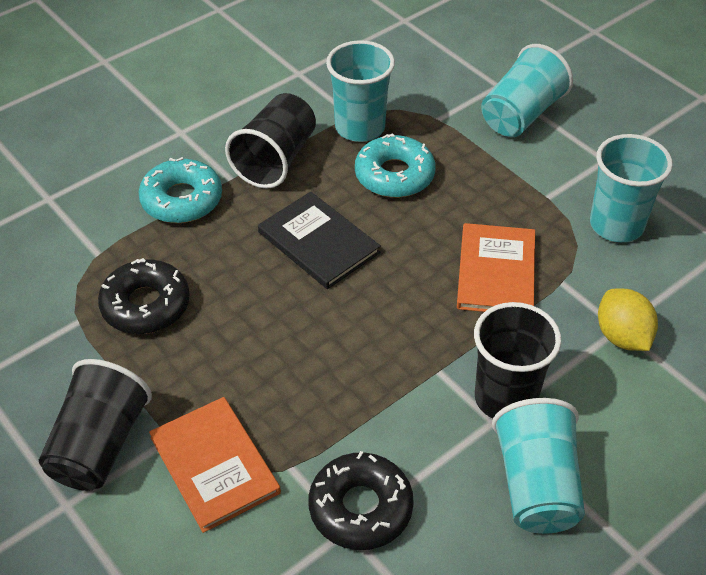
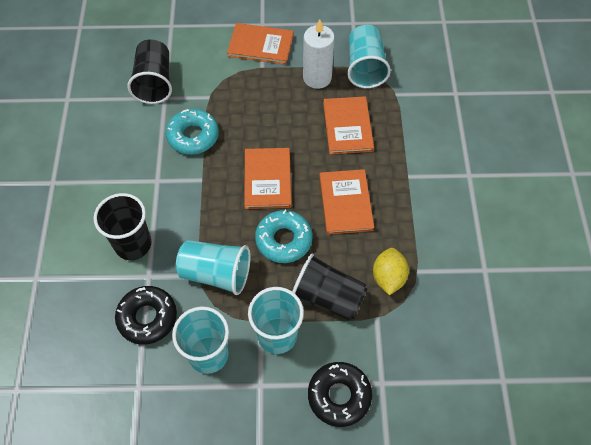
black book: 1 -> 0
orange book: 2 -> 4
white candle: 0 -> 1

